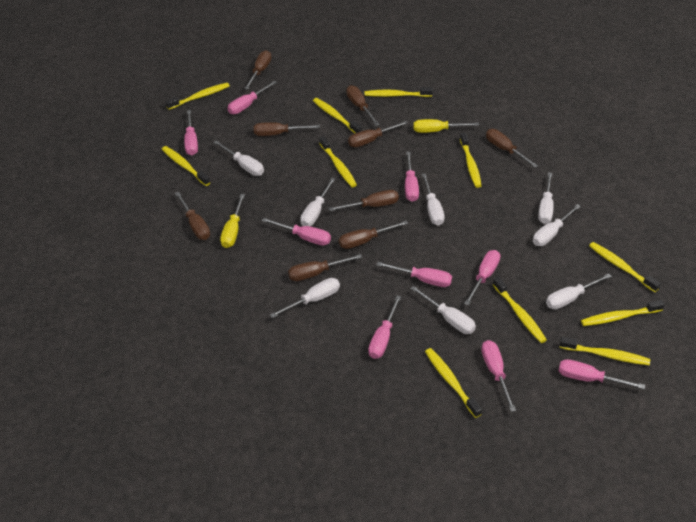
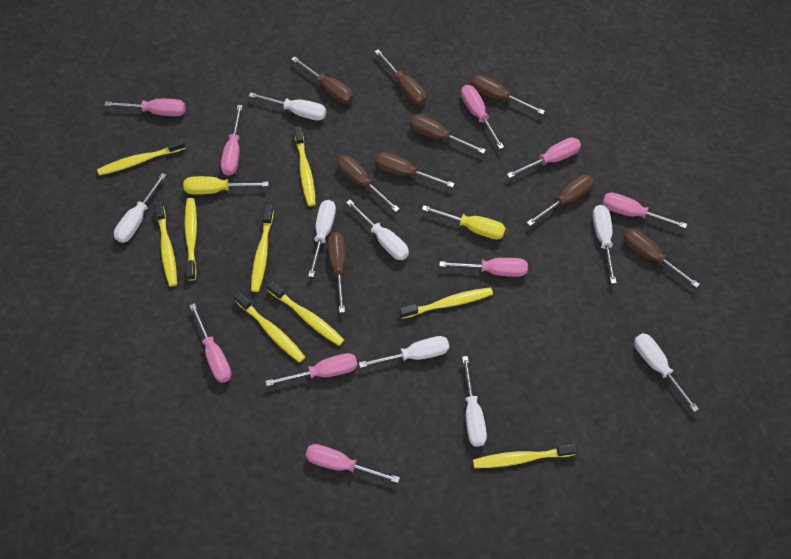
yellow toothbrush: 11 -> 9

